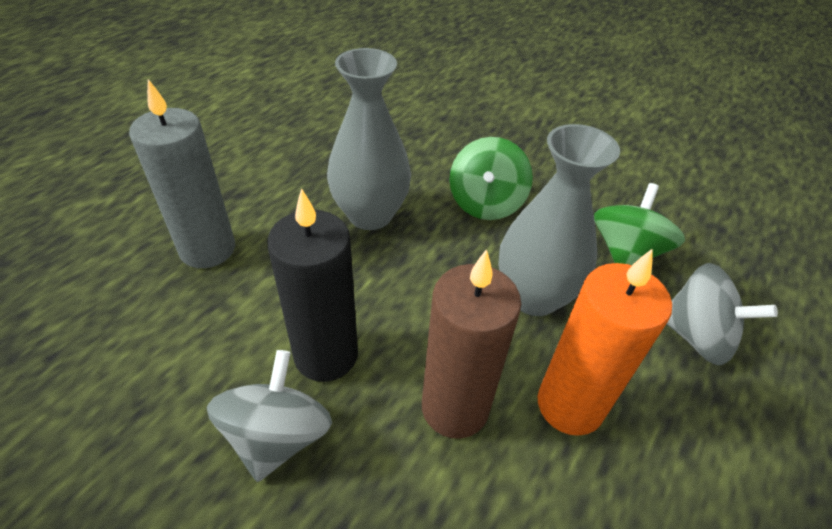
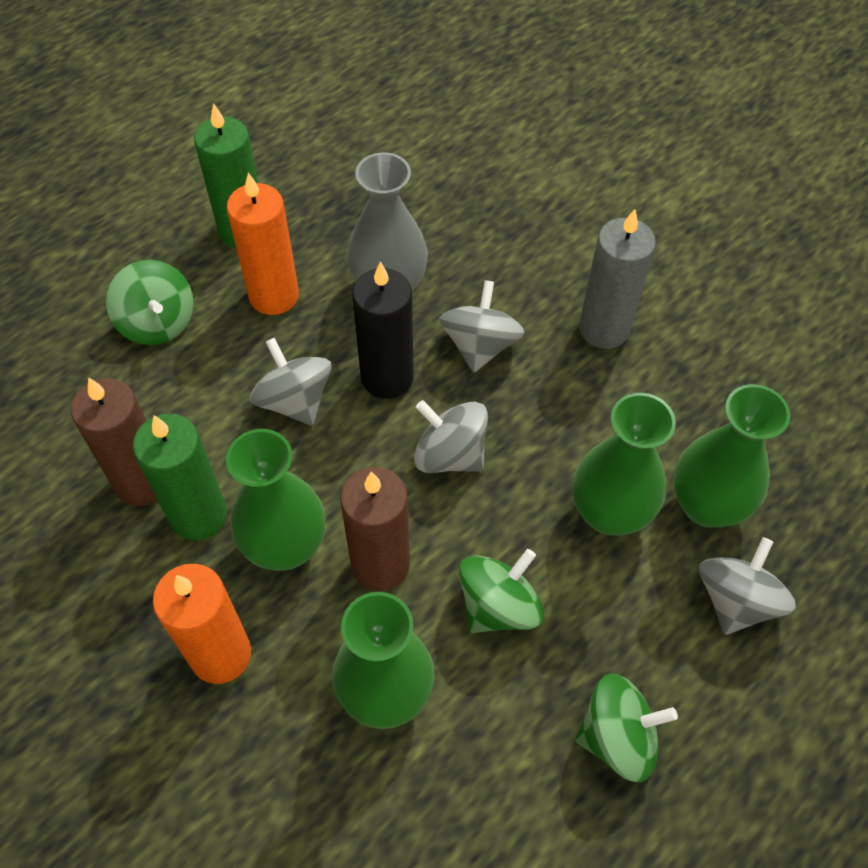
brown candle: 1 -> 2
green candle: 0 -> 2
green spinning top: 2 -> 3
green vase: 0 -> 4
grey spinning top: 2 -> 4
grey vase: 2 -> 1
orange candle: 1 -> 2

